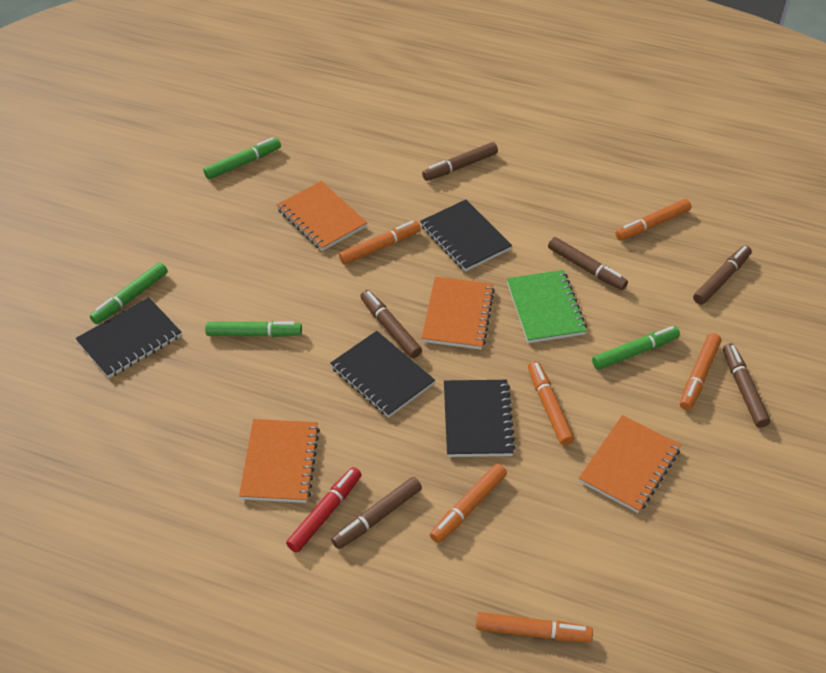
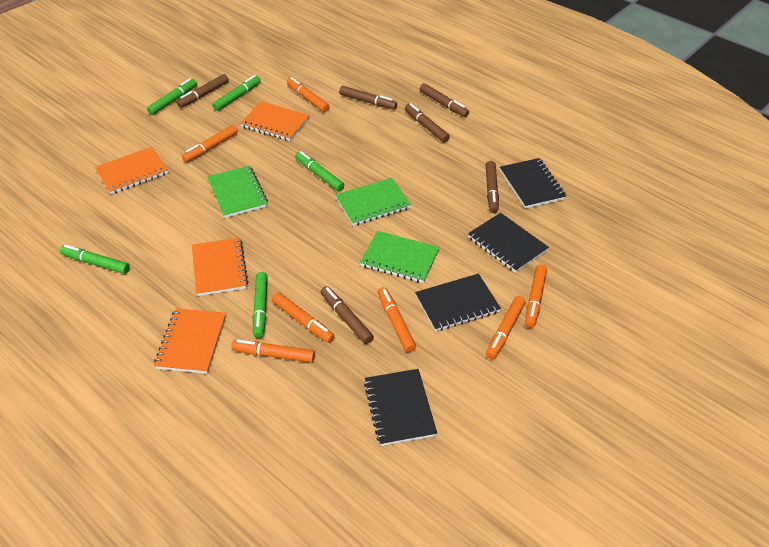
green marker: 4 -> 5
green notebook: 1 -> 3
orange marker: 6 -> 7
red marker: 1 -> 0

